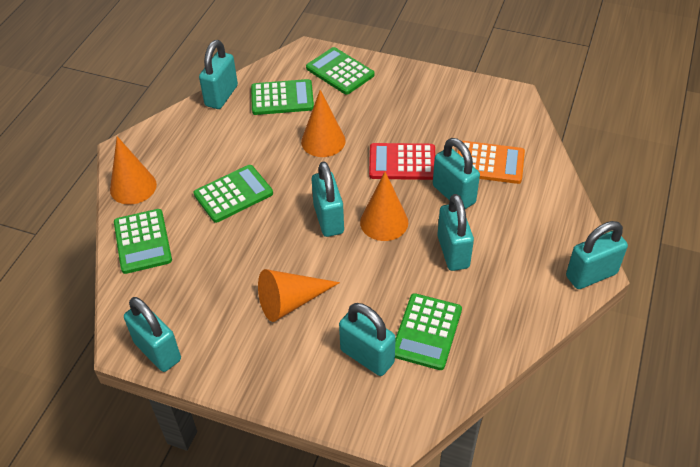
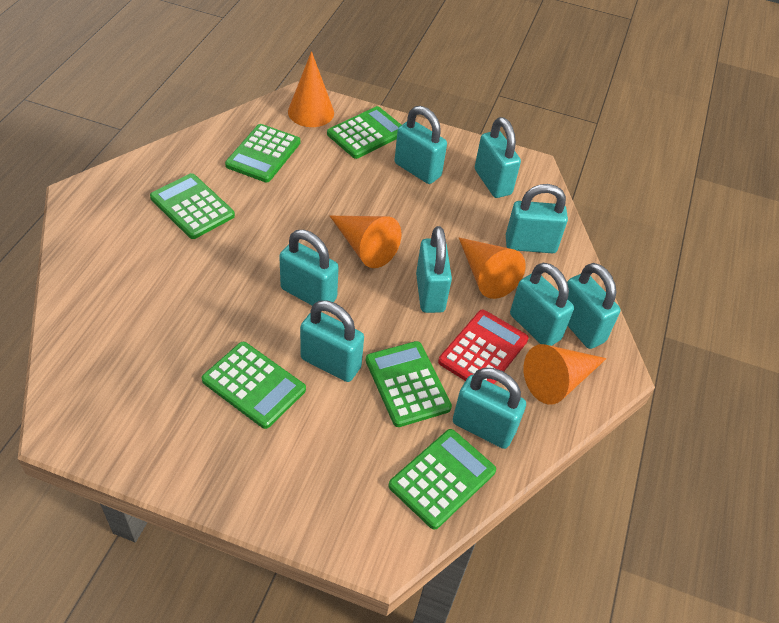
green calculator: 5 -> 6
orange calculator: 1 -> 0
turquoise padlock: 7 -> 9

